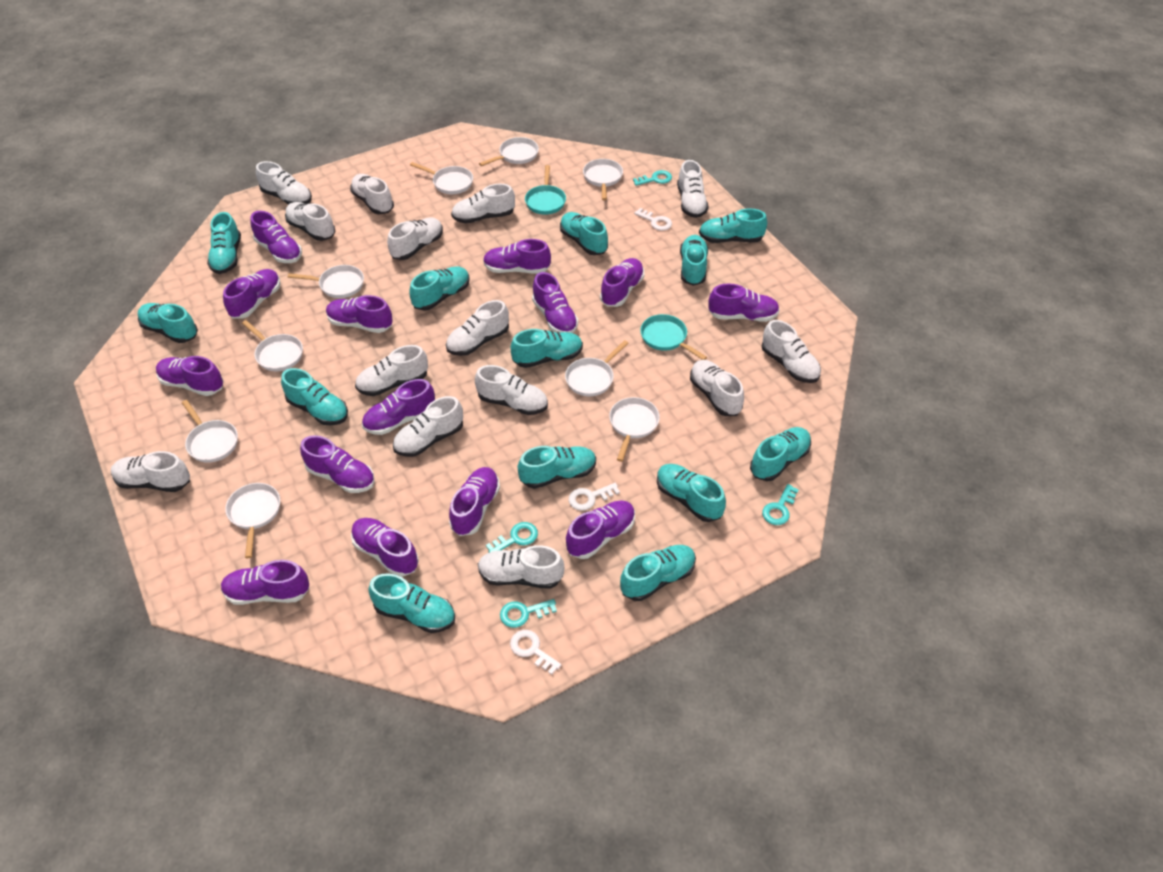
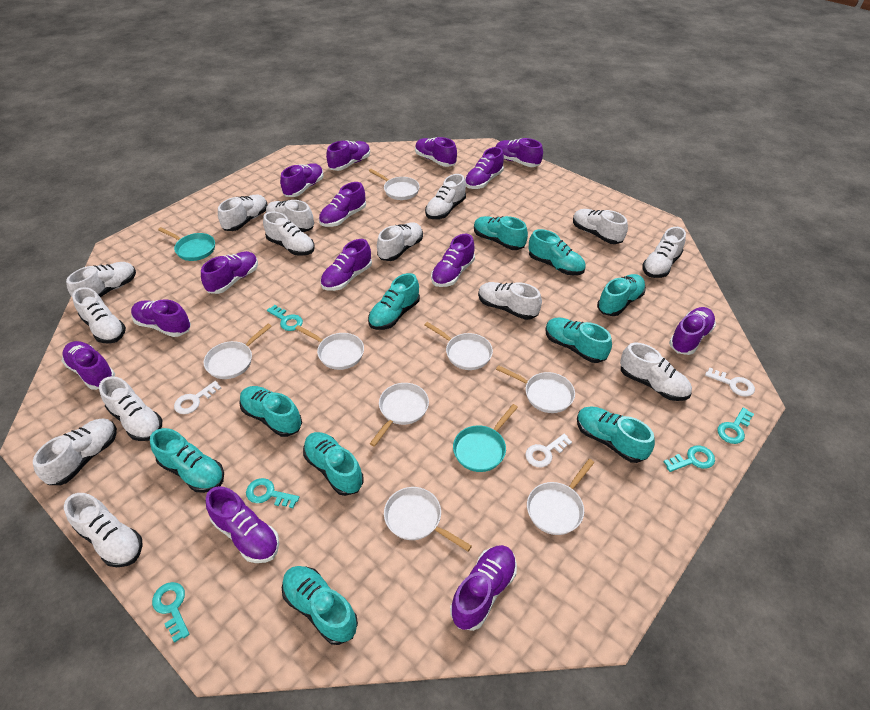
turquoise key: 4 -> 5
turquoise shoe: 13 -> 10
white pan: 9 -> 8

